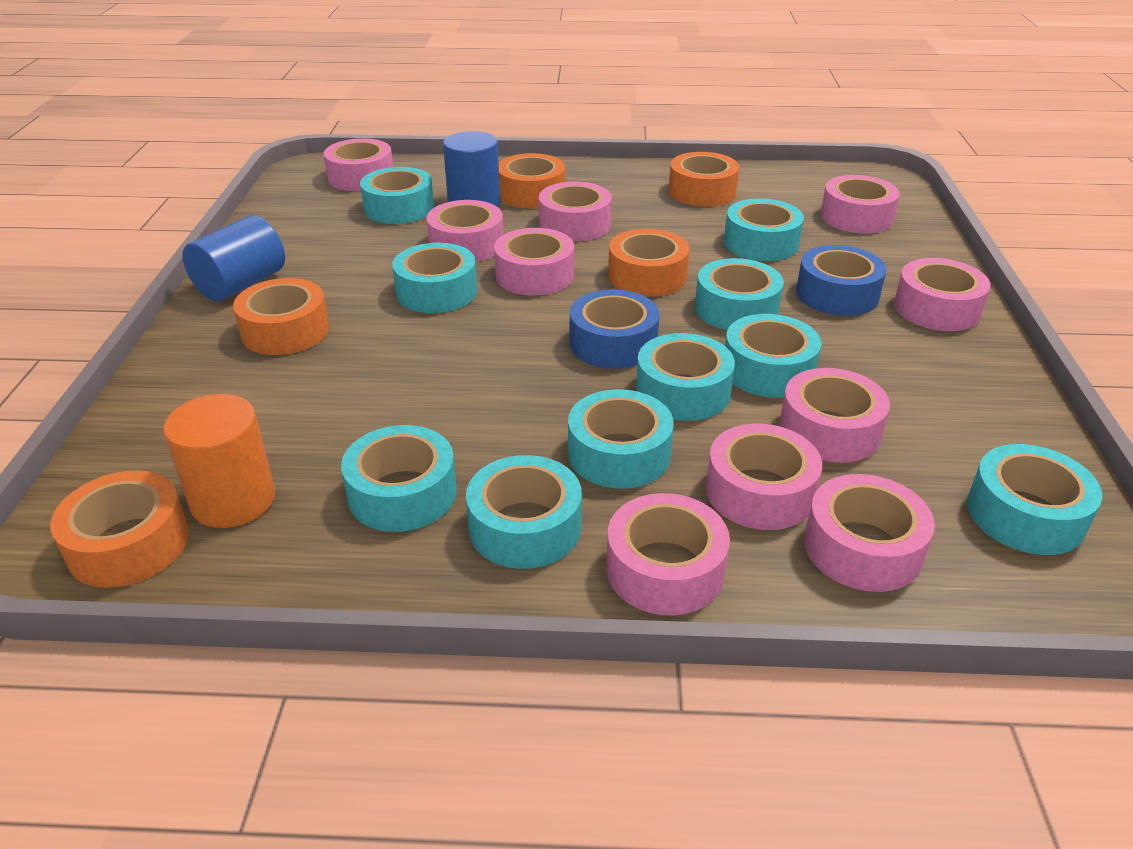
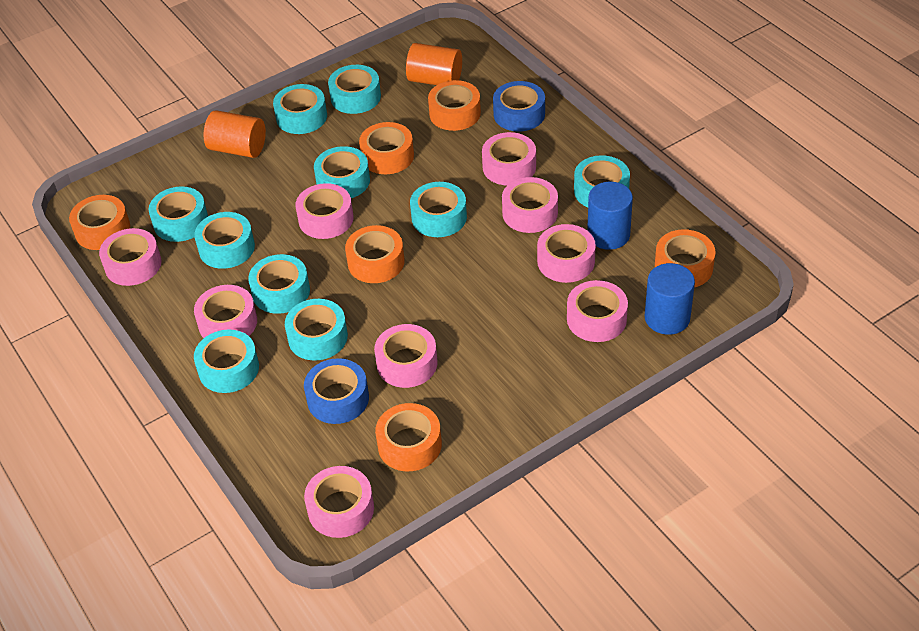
orange cylinder: 1 -> 2
orange tape: 5 -> 6
pink tape: 10 -> 9

